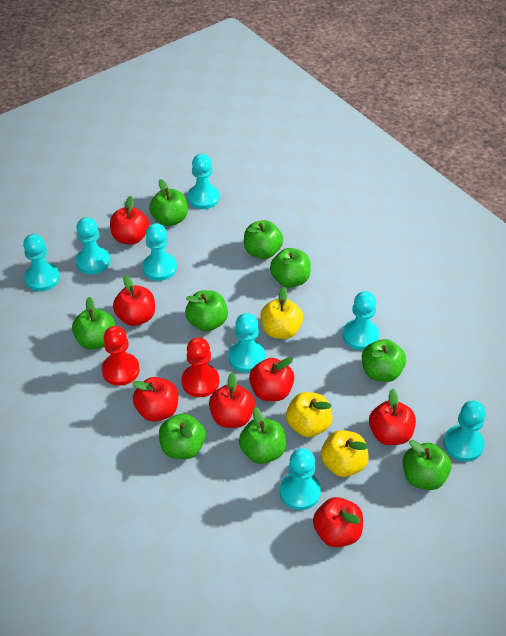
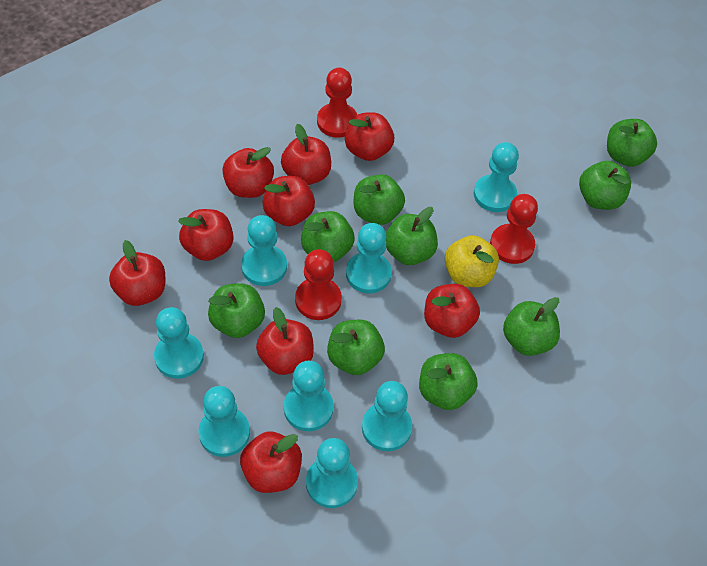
red apple: 7 -> 9
red pawn: 2 -> 3
yellow apple: 3 -> 1

